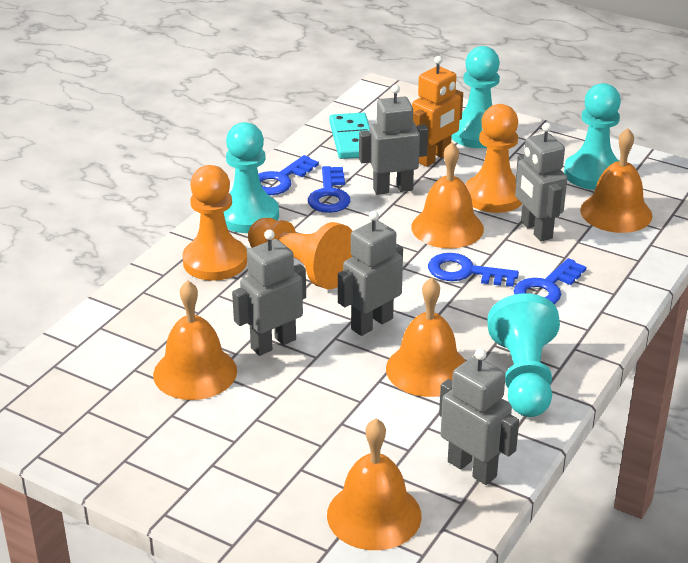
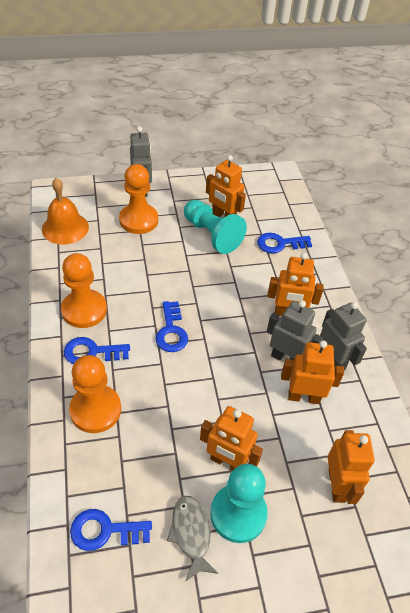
grey fish: 0 -> 1
grey robot: 5 -> 3
orange bell: 5 -> 1
orange robot: 1 -> 5
turquoise domino: 1 -> 0
turquoise pawn: 4 -> 2

